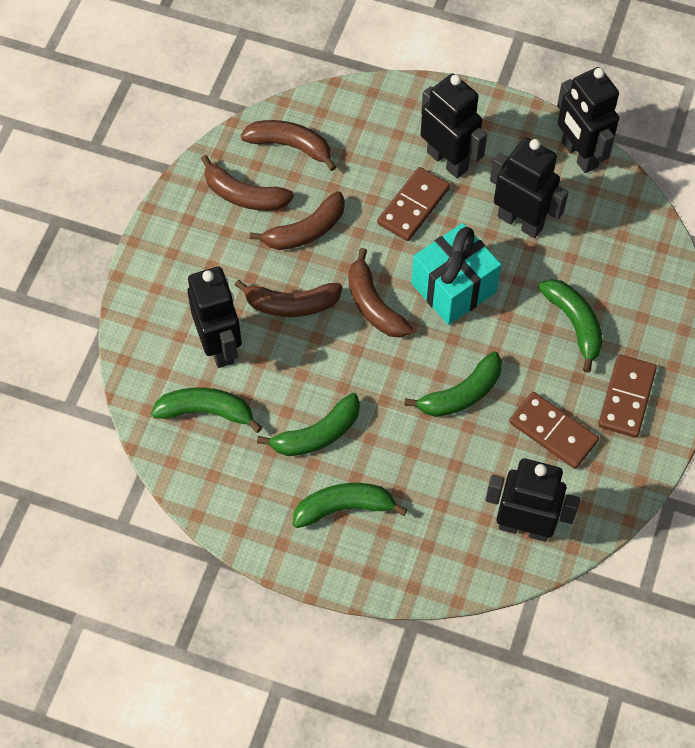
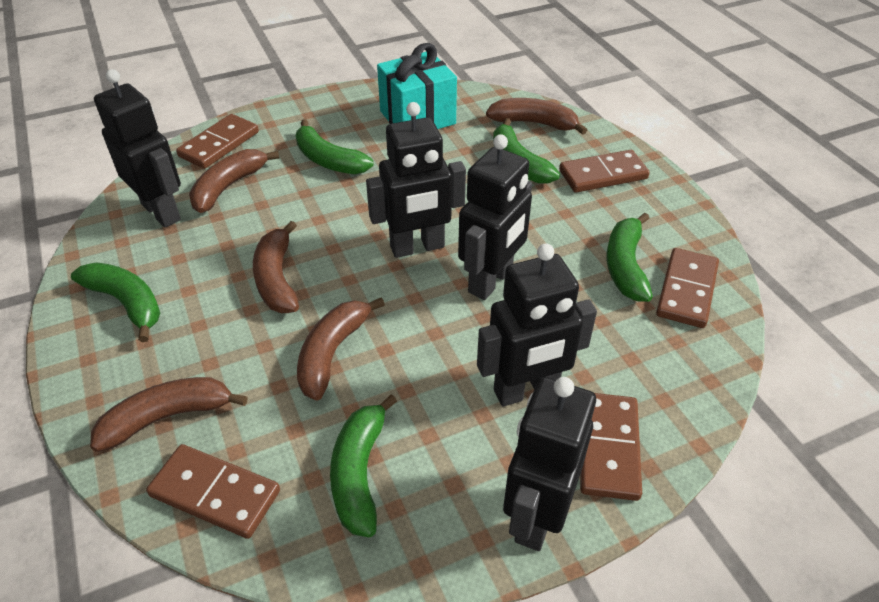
brown domino: 3 -> 5

